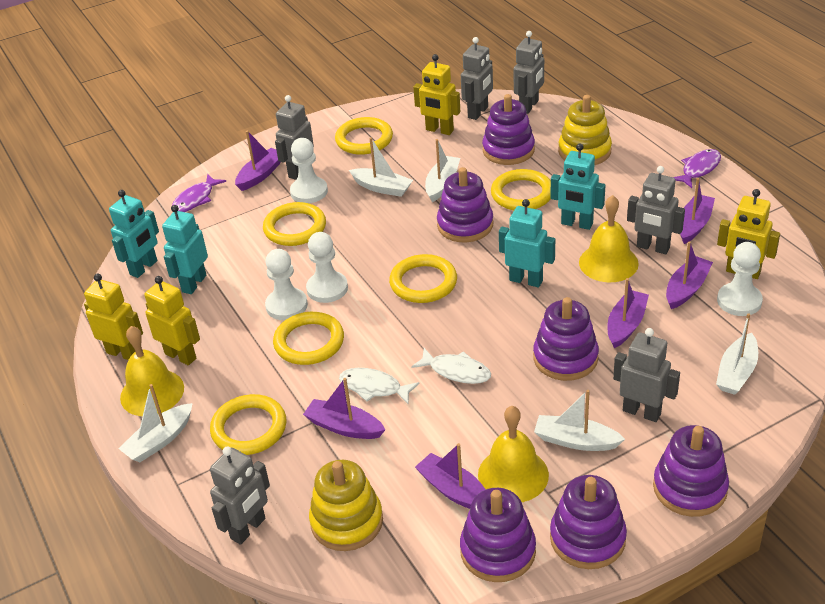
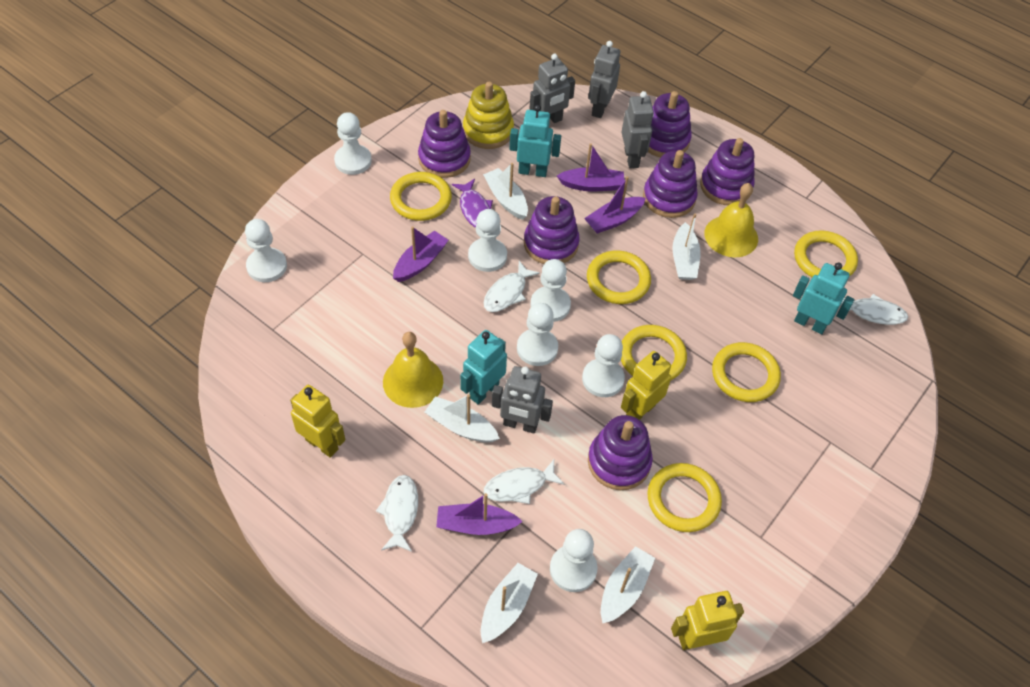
grey robot: 6 -> 4
purple boat: 6 -> 4
purple fish: 2 -> 1
turquoise robot: 4 -> 3
white fish: 2 -> 4
white pawn: 4 -> 7
yellow bell: 3 -> 2
yellow robot: 4 -> 3
yellow stacking toy: 2 -> 1

